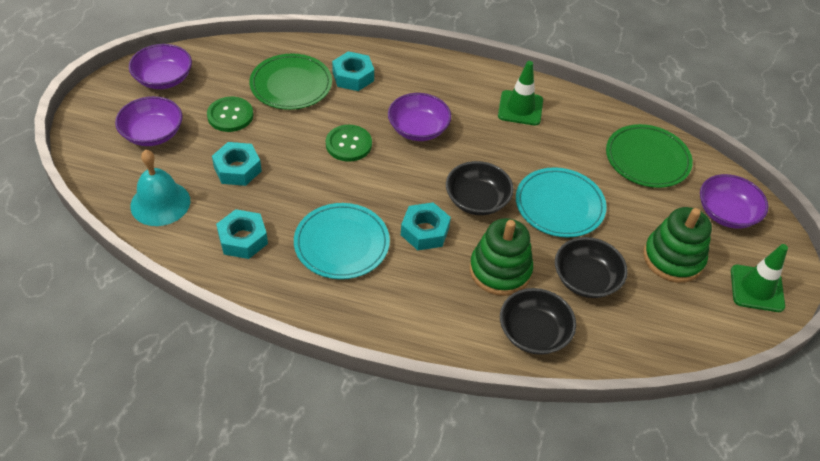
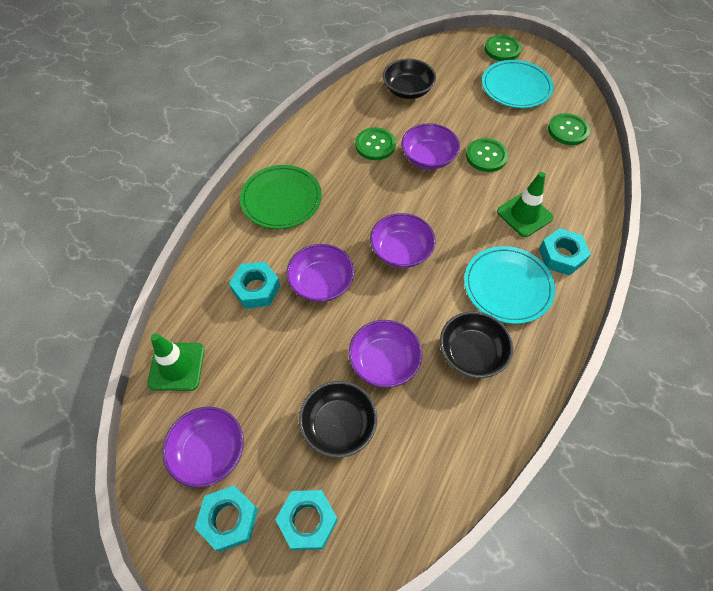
green button: 2 -> 4
green plate: 2 -> 1
green stacking toy: 2 -> 0
purple bowl: 4 -> 5
turquoise bell: 1 -> 0

